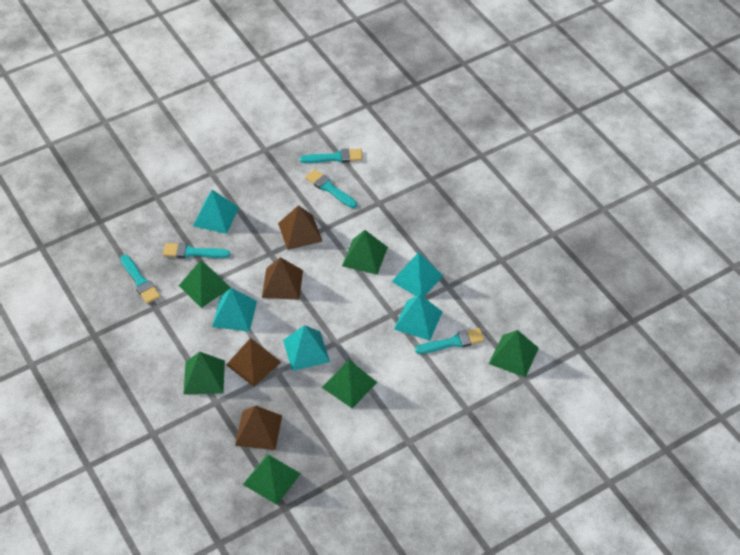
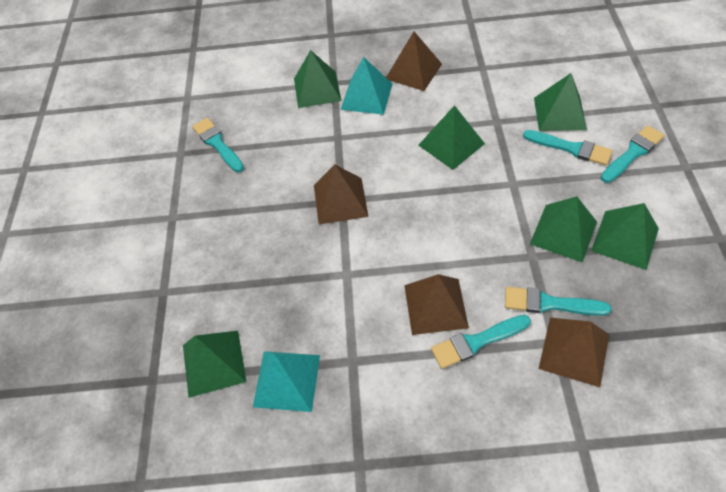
turquoise pyramid: 5 -> 2

